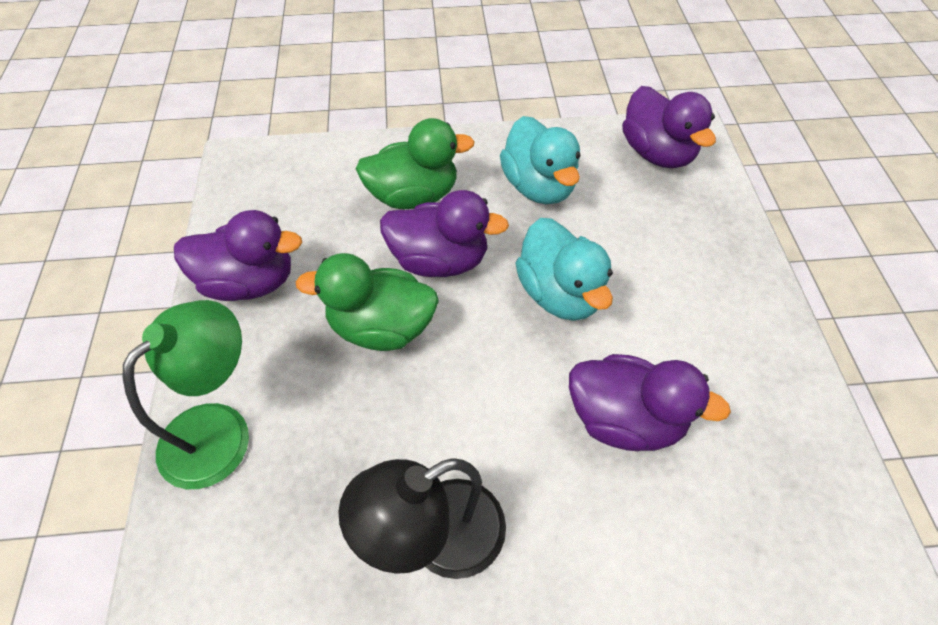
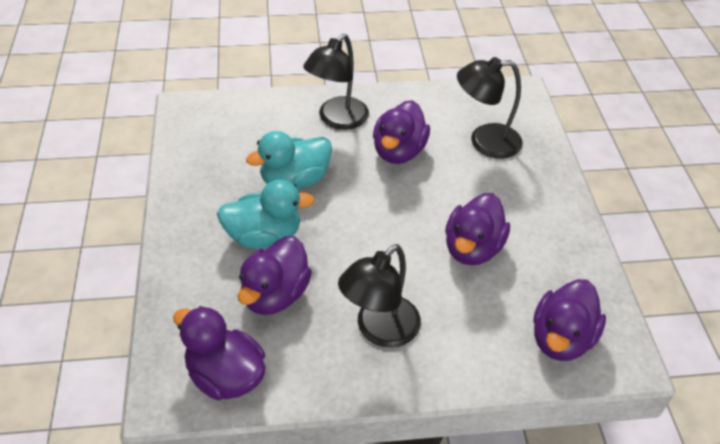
black lamp: 1 -> 3
green duck: 2 -> 0
green lamp: 1 -> 0
purple duck: 4 -> 5

